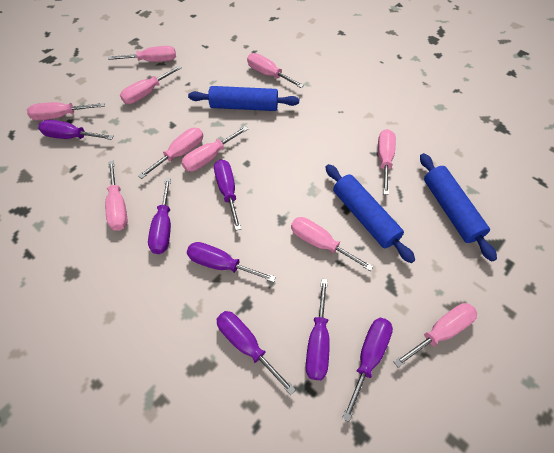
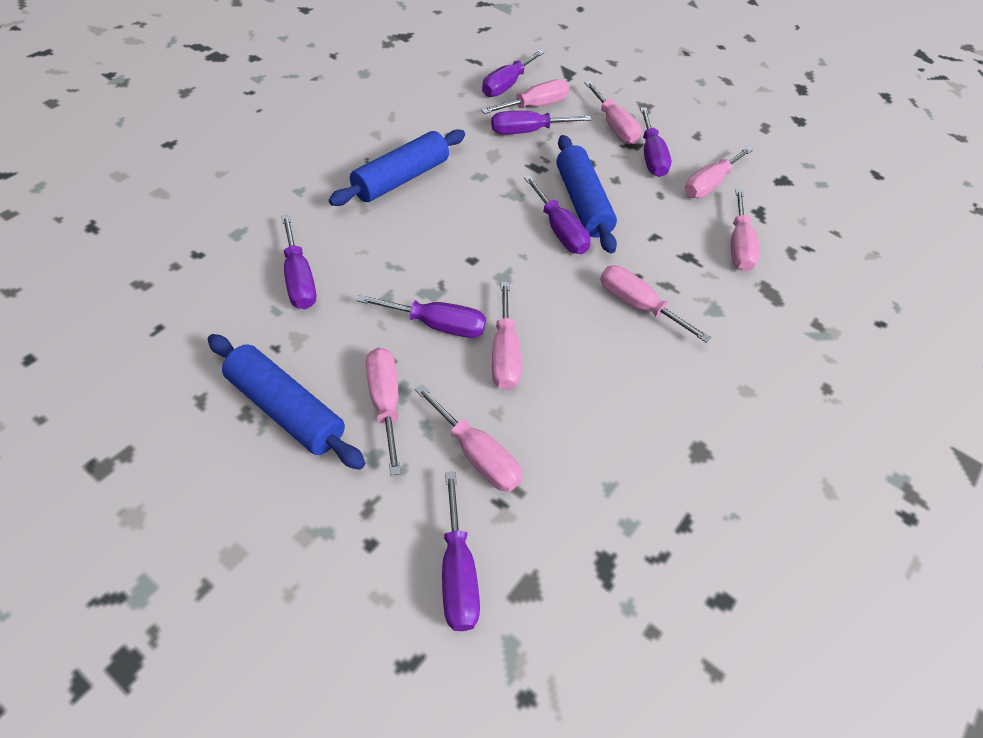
pink screwdriver: 10 -> 8

